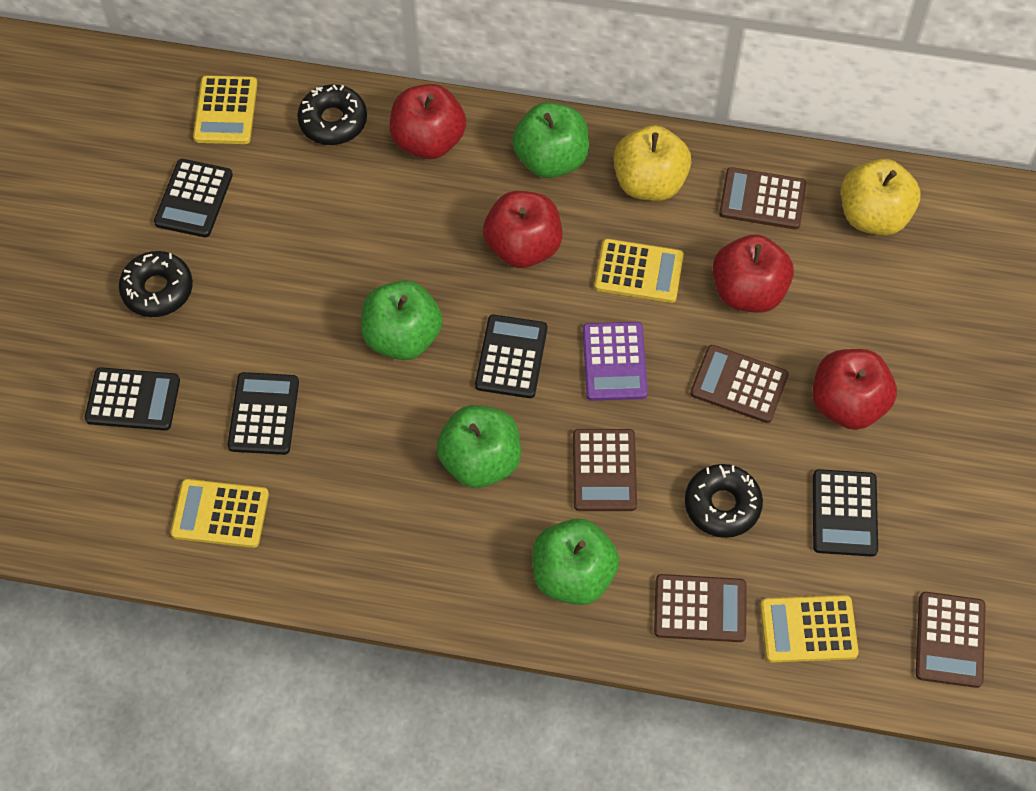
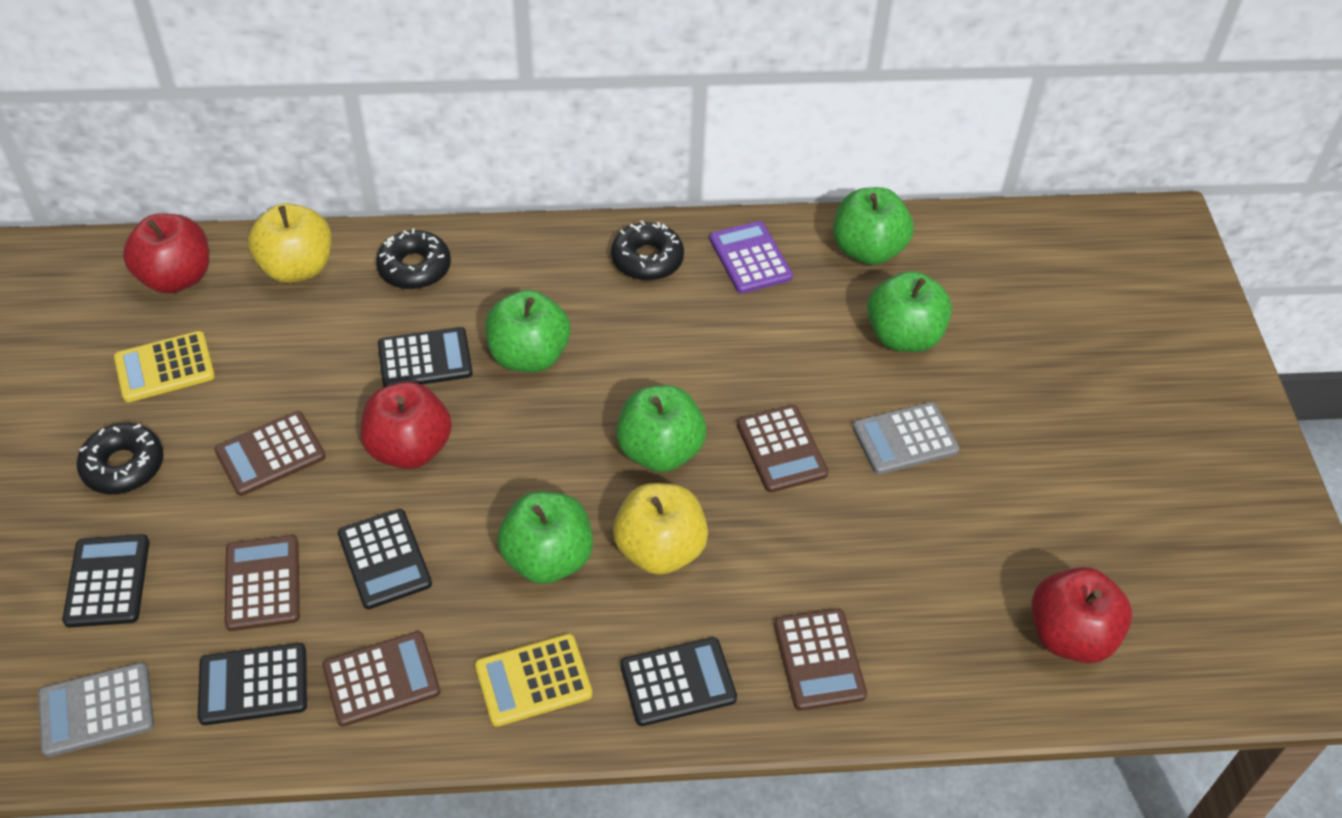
green apple: 4 -> 5
grey calculator: 0 -> 2
red apple: 4 -> 3
yellow calculator: 4 -> 2

